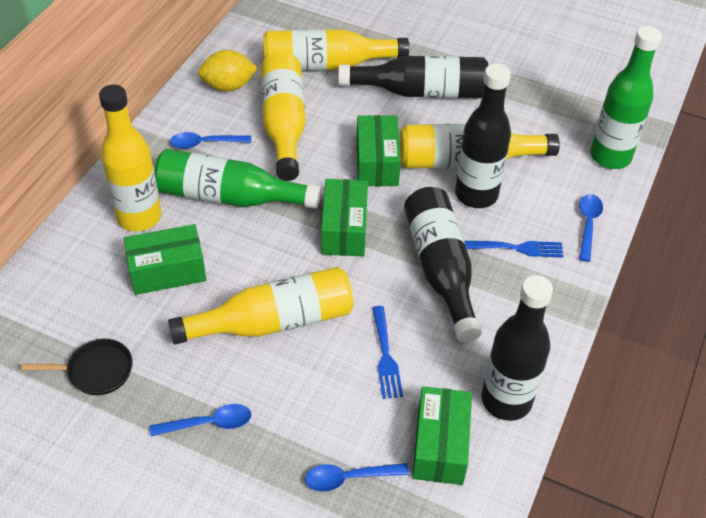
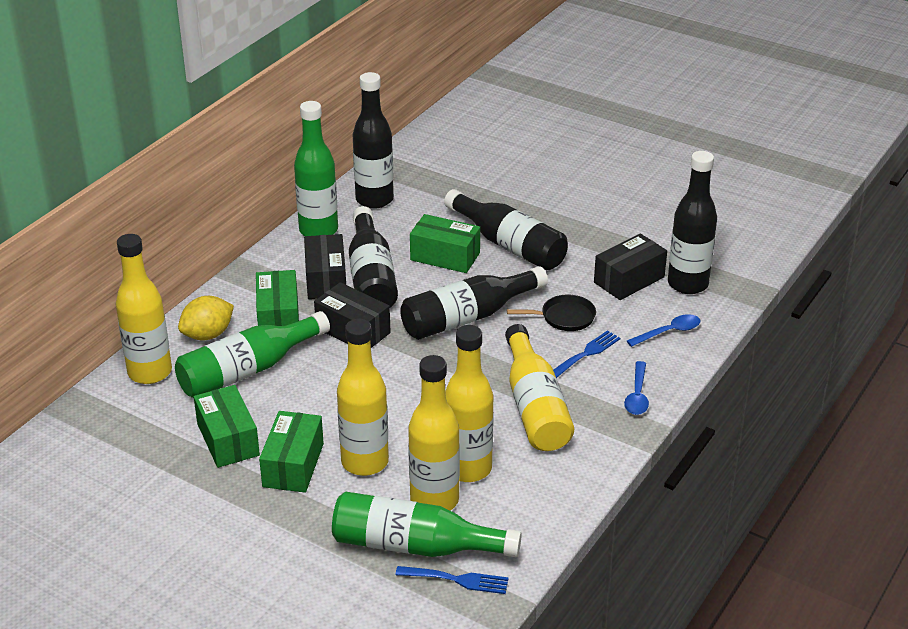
black bottle: 4 -> 5
black box: 0 -> 3
blue spoon: 4 -> 2
green bottle: 2 -> 3

